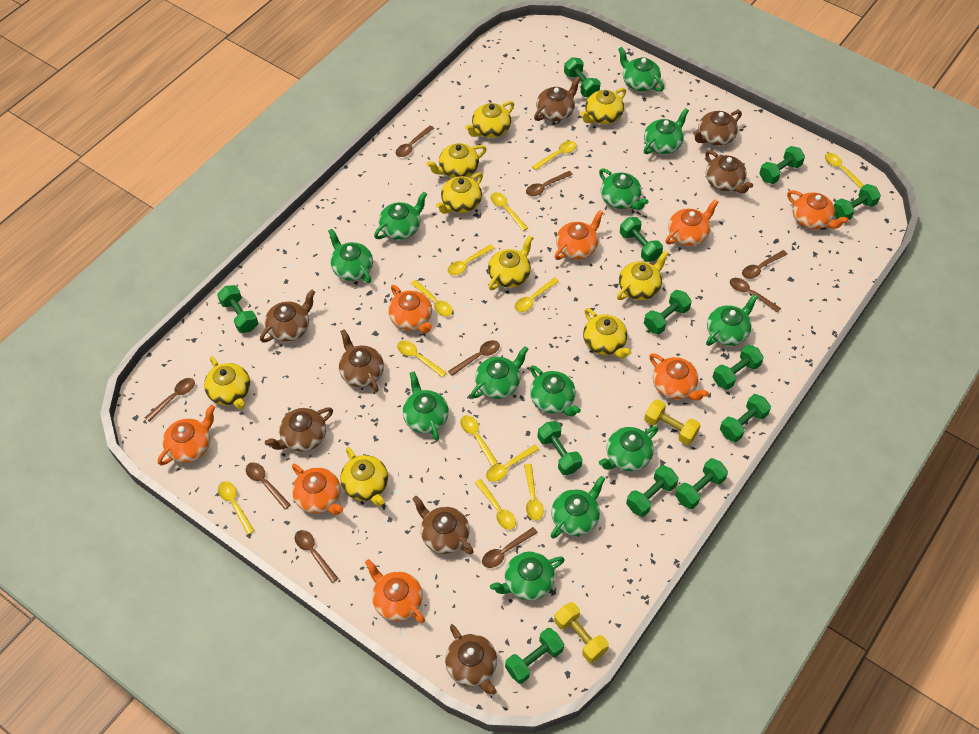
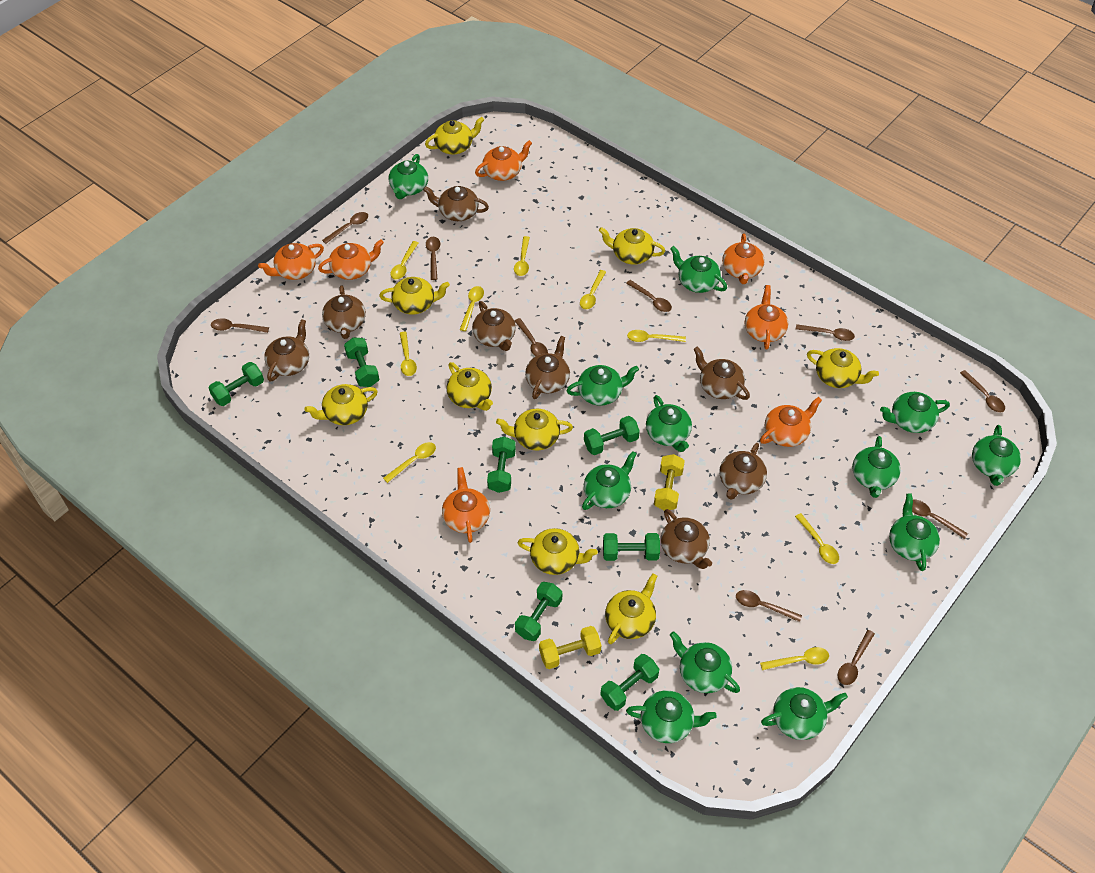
brown spoon: 9 -> 10
green dumbbell: 12 -> 7
orange teapot: 8 -> 7
yellow spoon: 12 -> 9

